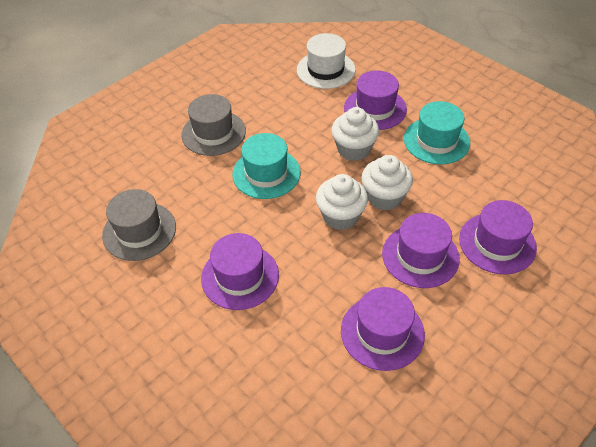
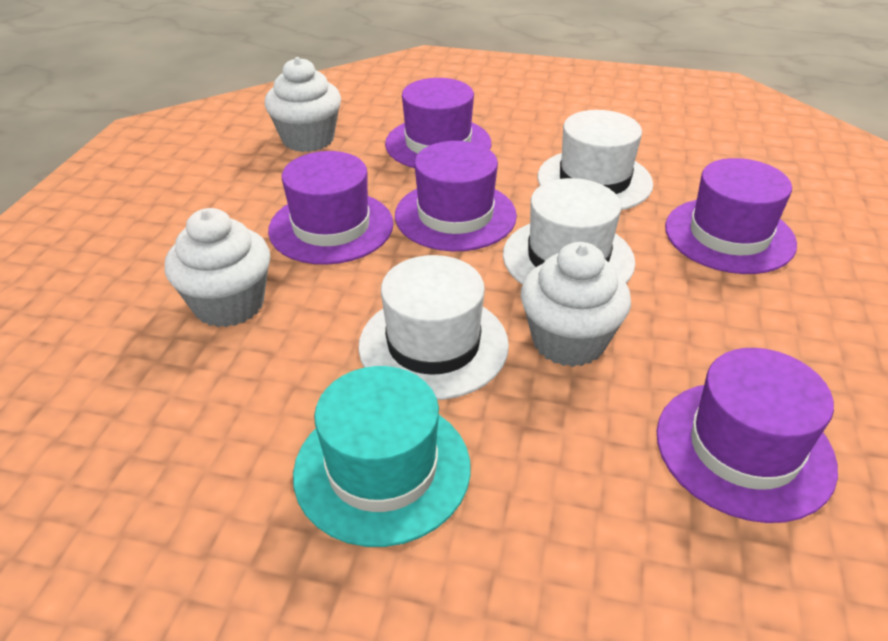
grey hat: 2 -> 0
turquoise hat: 2 -> 1
white hat: 1 -> 3

